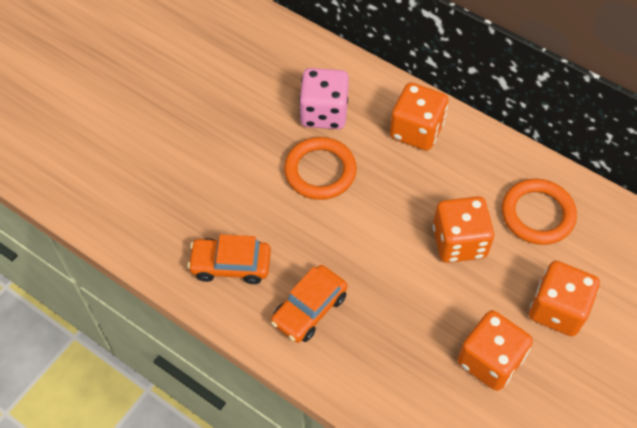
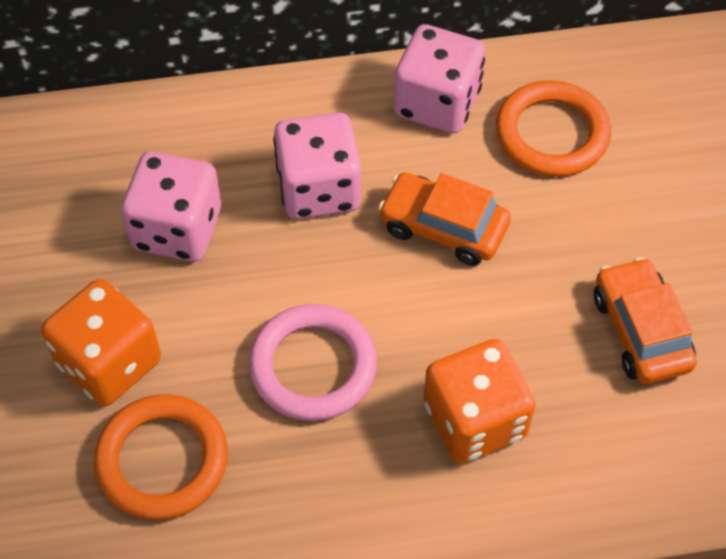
orange dice: 4 -> 2
pink dice: 1 -> 3
pink ring: 0 -> 1

